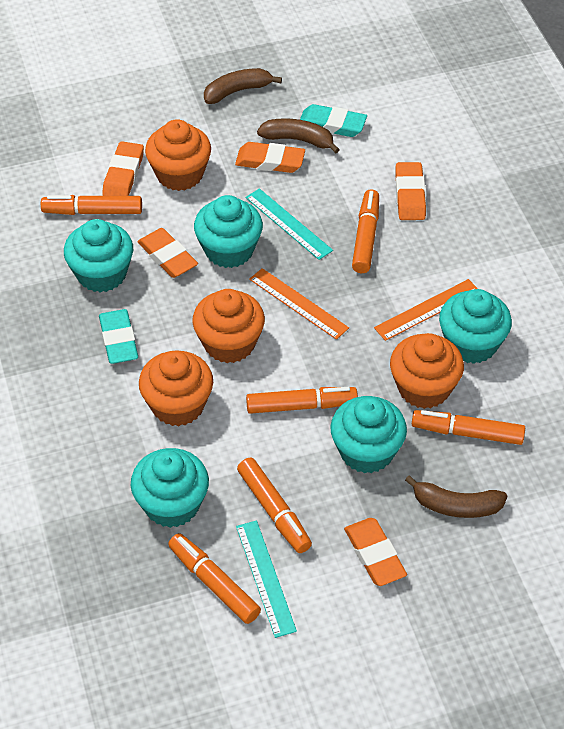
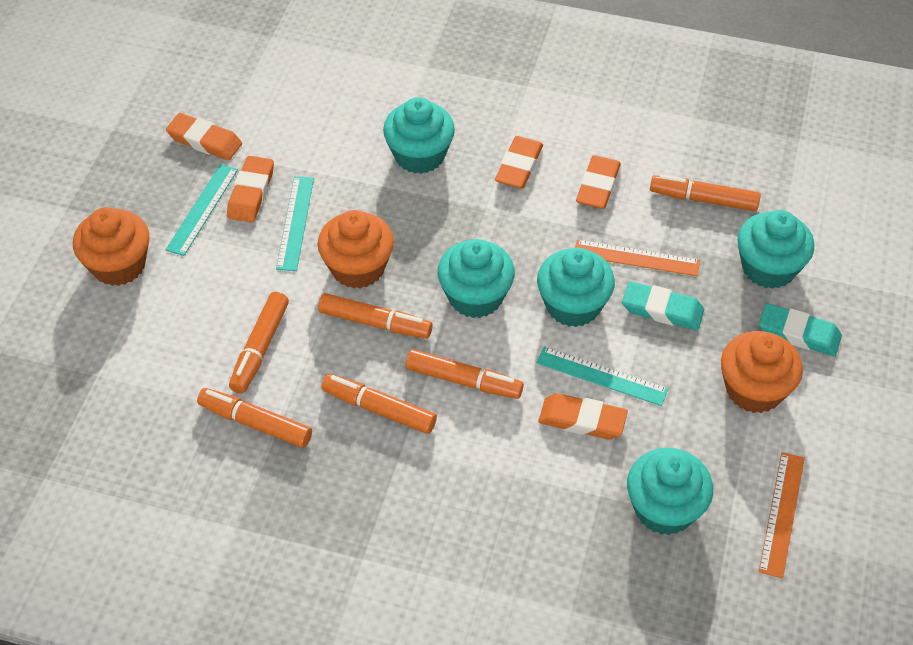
brown banana: 3 -> 0
orange cupcake: 4 -> 3
turquoise ruler: 2 -> 3

